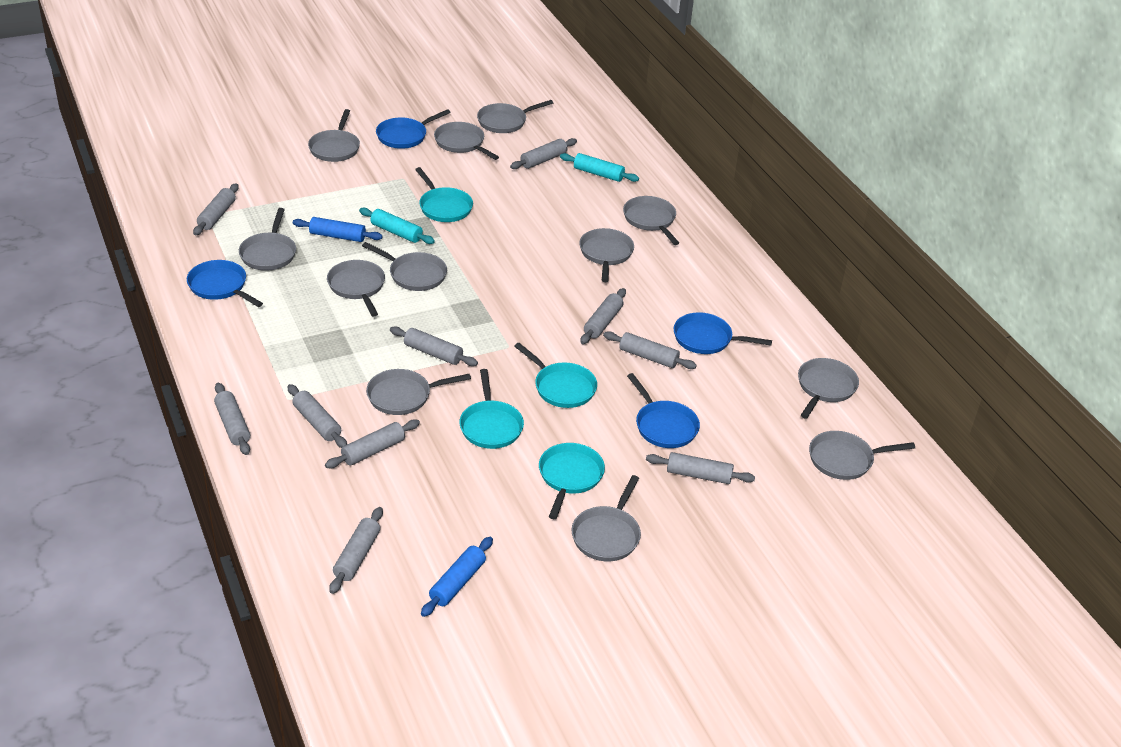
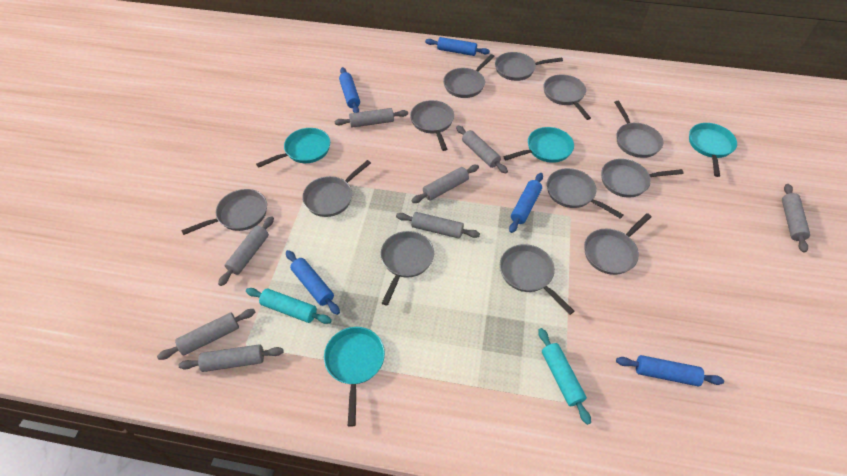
blue pan: 4 -> 0
blue rolling pin: 2 -> 5
grey rolling pin: 10 -> 8

